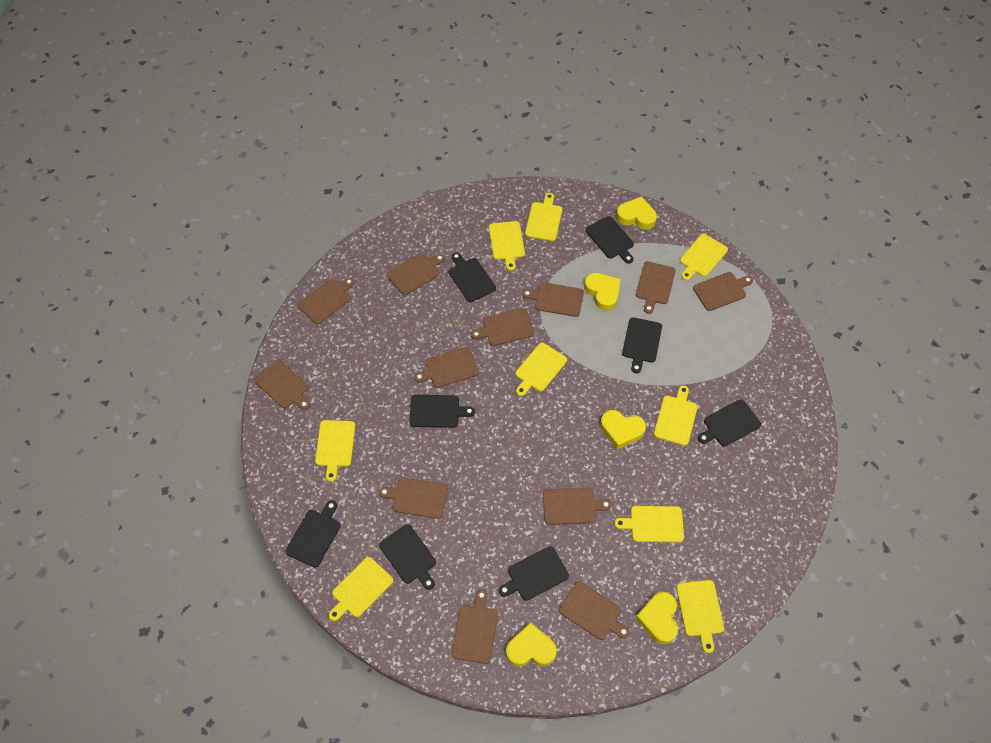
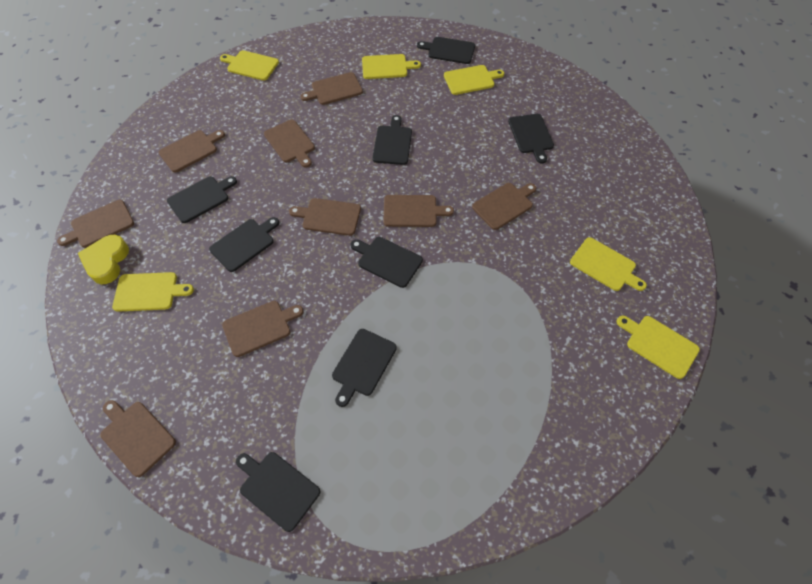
brown cutting board: 12 -> 9
yellow cutting board: 9 -> 6
yellow heart: 5 -> 1

